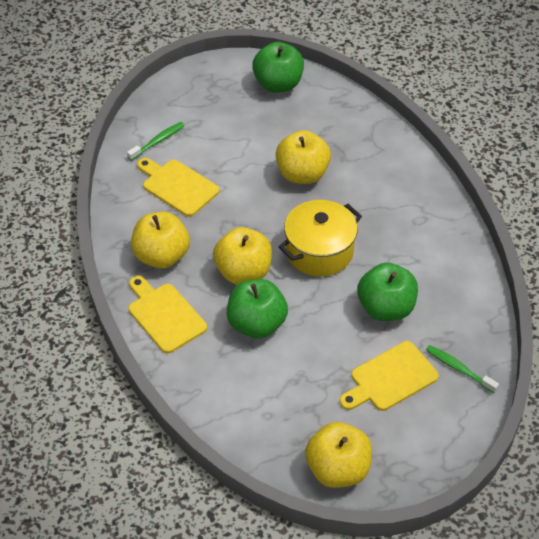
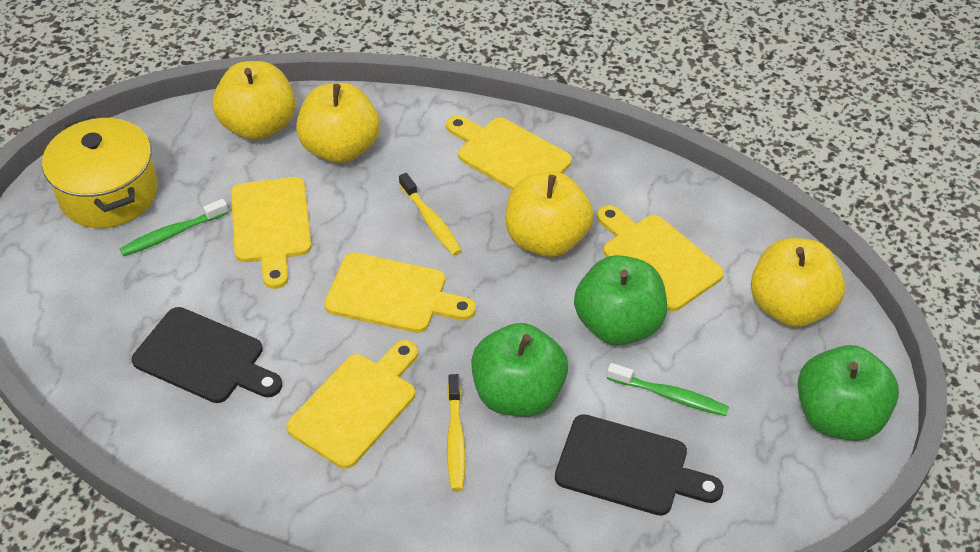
black cutting board: 0 -> 2
yellow cutting board: 3 -> 5
yellow toothbrush: 0 -> 2

